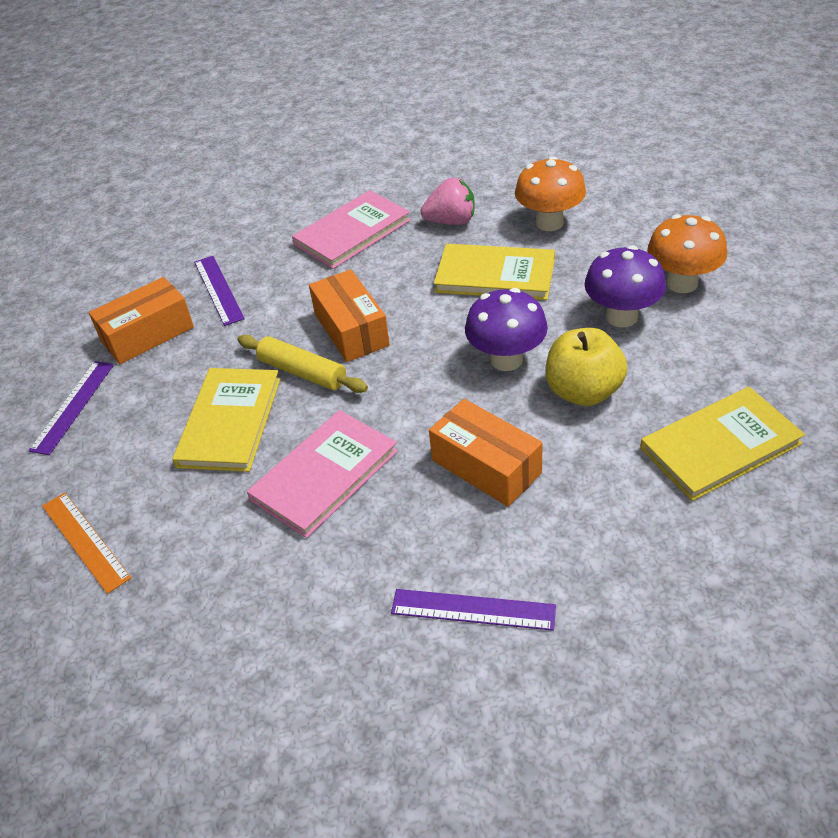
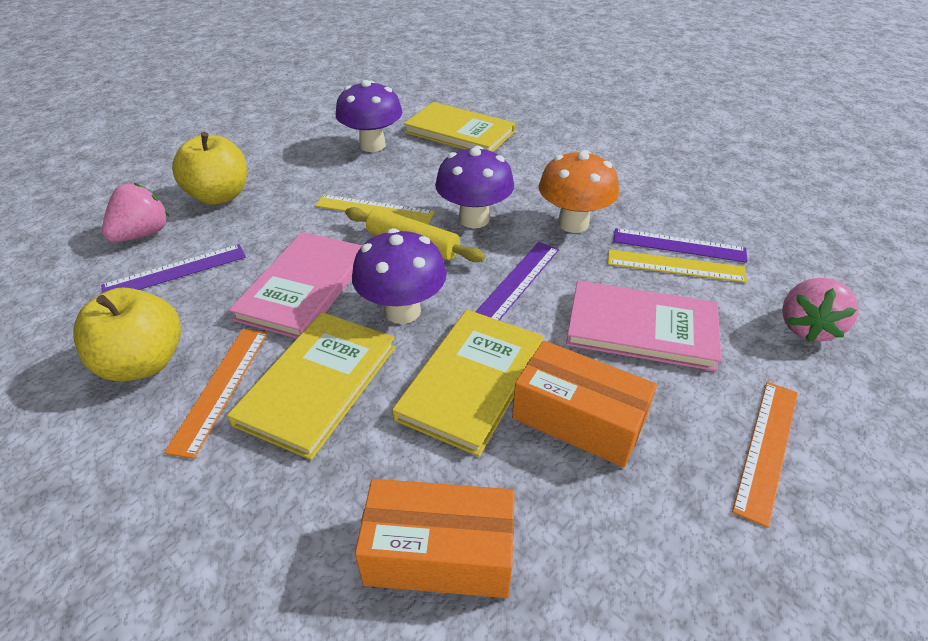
orange box: 3 -> 2
orange mushroom: 2 -> 1
orange ruler: 1 -> 2
pink strawberry: 1 -> 2
purple mushroom: 2 -> 3
yellow apple: 1 -> 2
yellow ruler: 0 -> 2

